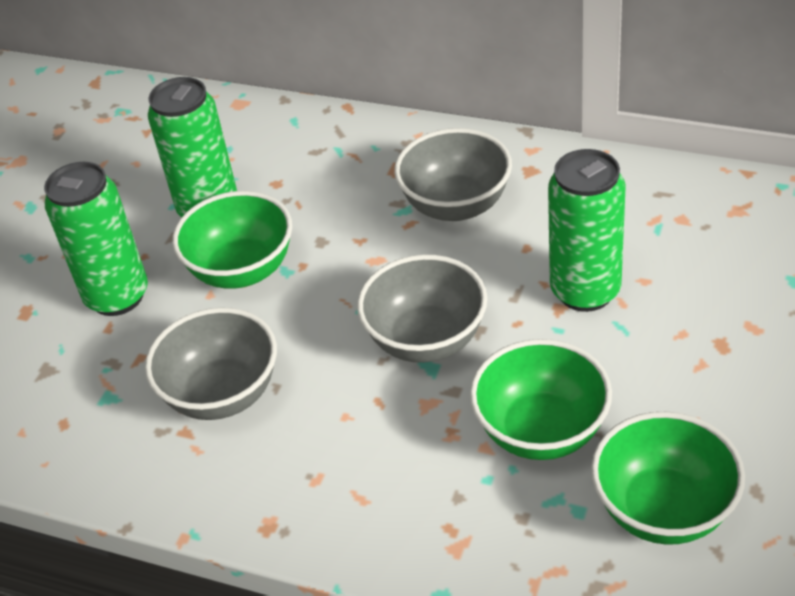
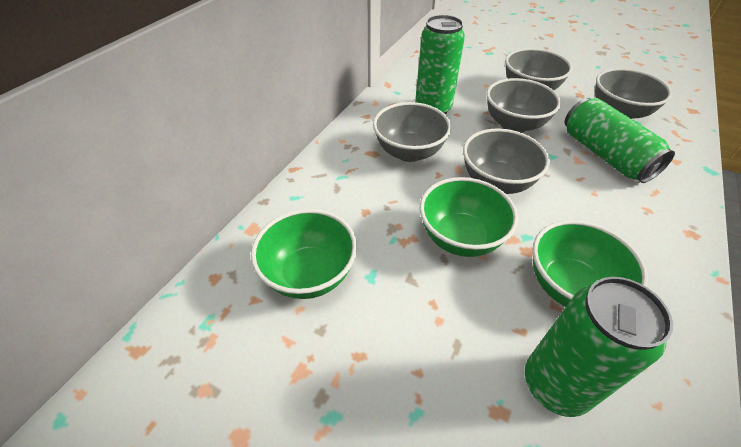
grey bowl: 3 -> 5

